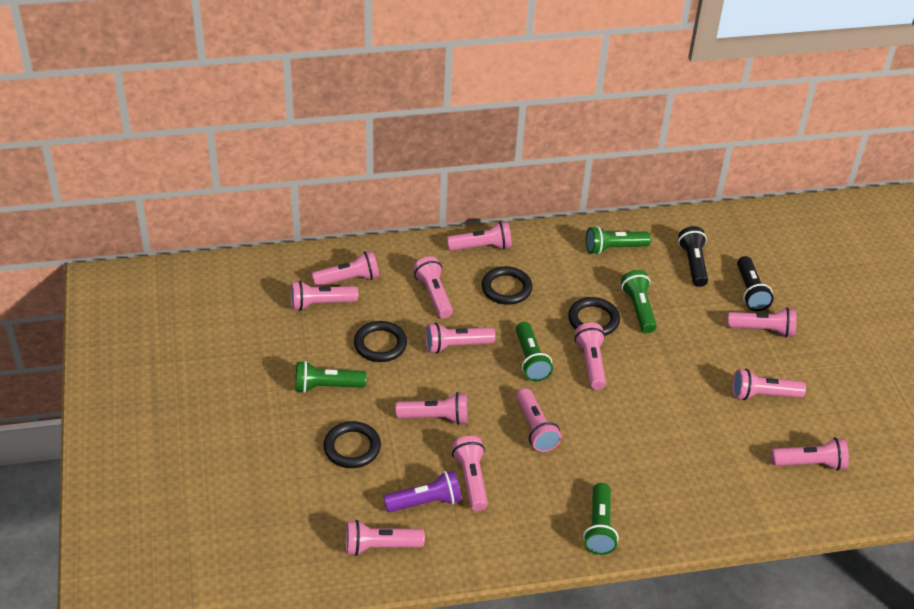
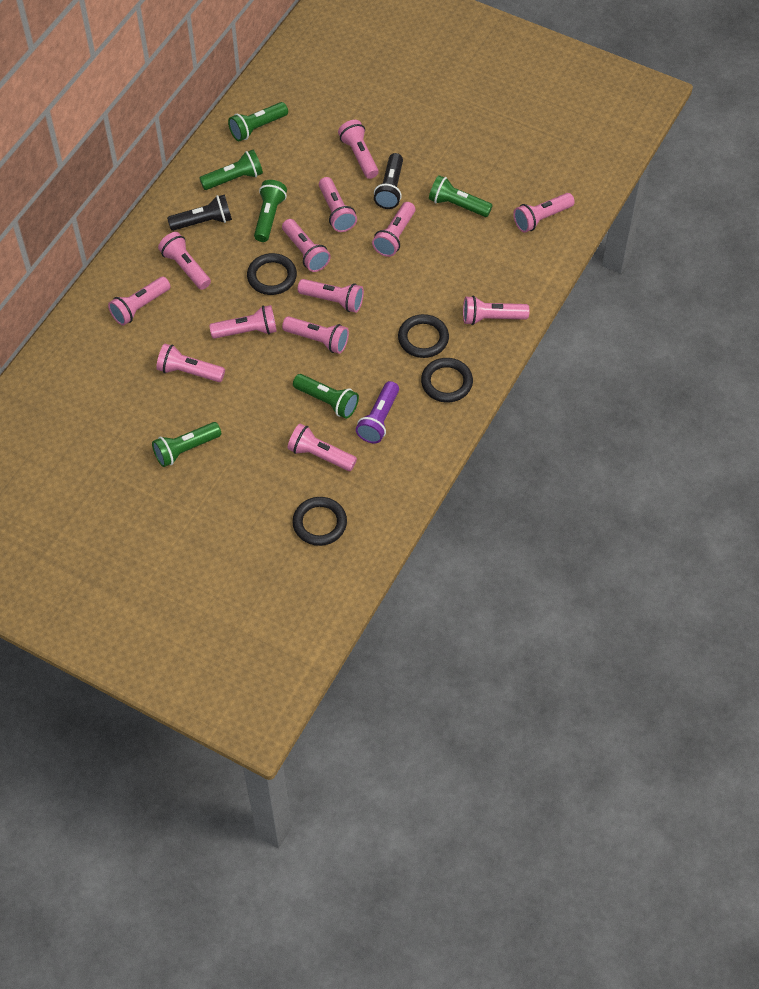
green flashlight: 5 -> 6

